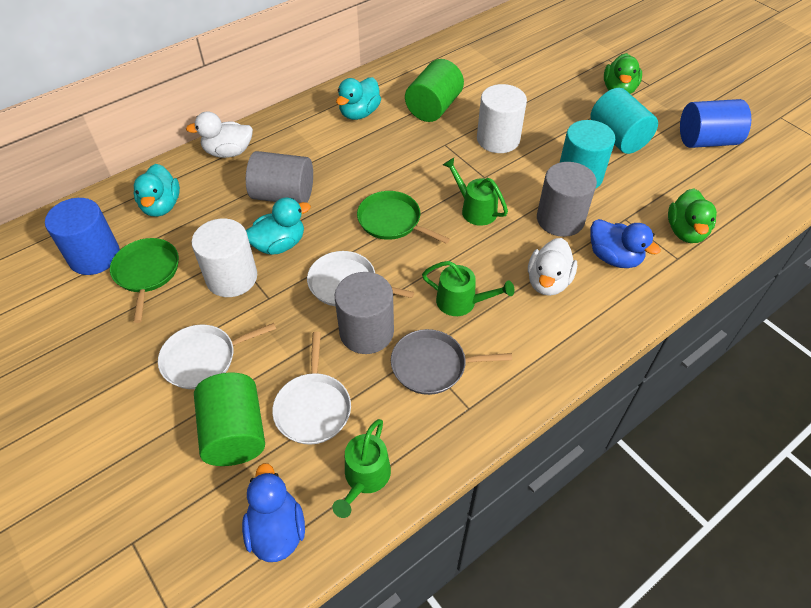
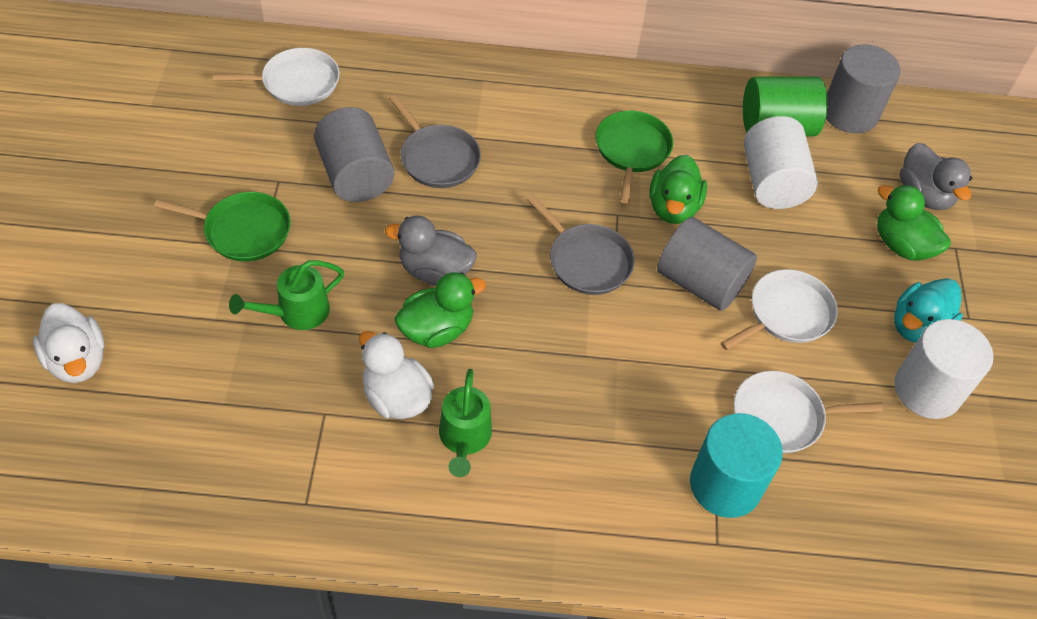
blue cylinder: 2 -> 0
blue duck: 2 -> 0
green cylinder: 2 -> 1
green duck: 2 -> 3
green watering can: 3 -> 2
grey duck: 0 -> 2
grey pan: 1 -> 2
turquoise cylinder: 2 -> 1
turquoise duck: 3 -> 1

